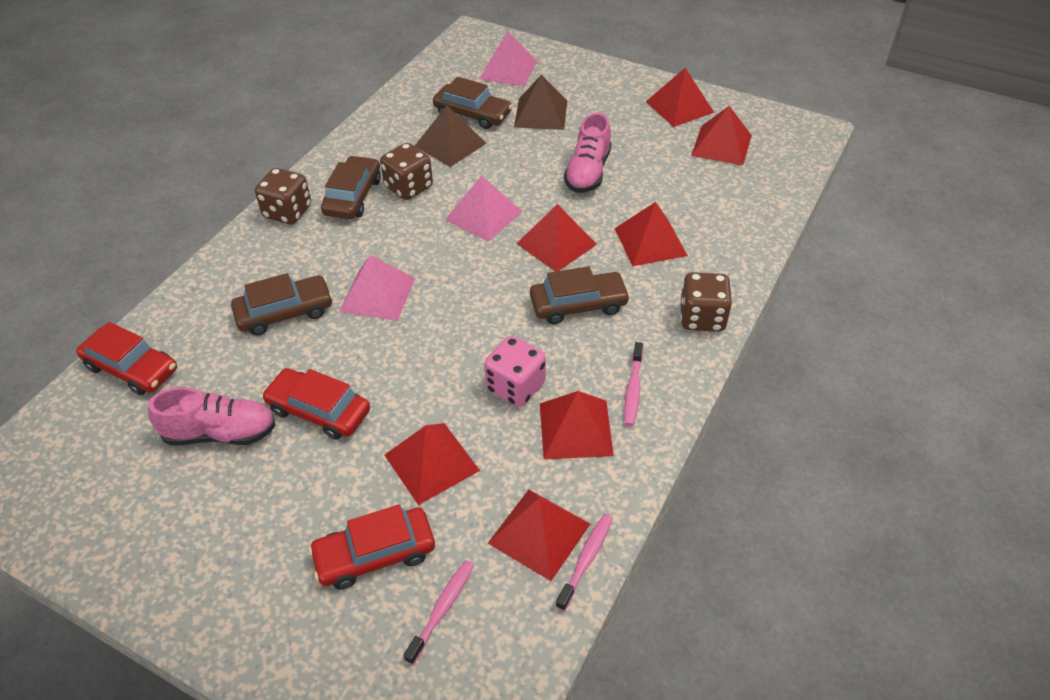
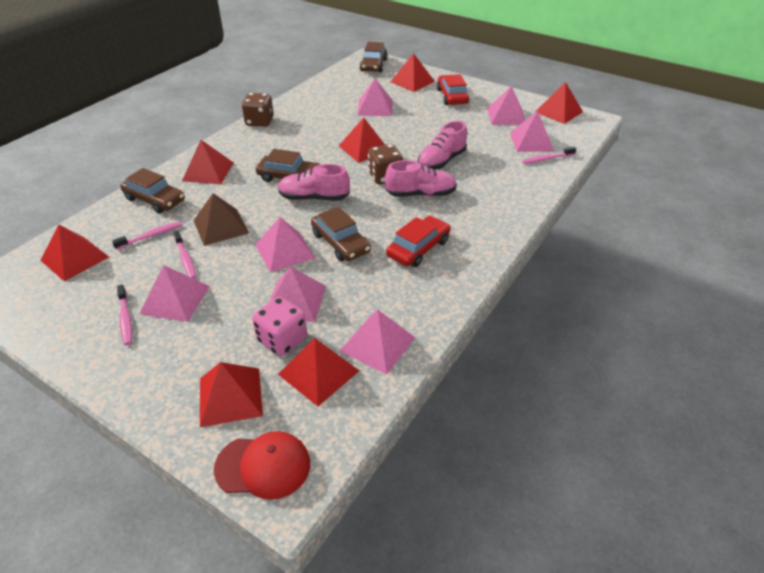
brown dice: 3 -> 2
brown pyramid: 2 -> 1
pink pyramid: 3 -> 7
pink shoe: 2 -> 3
pink toothbrush: 3 -> 4
red cap: 0 -> 1
red car: 3 -> 2

